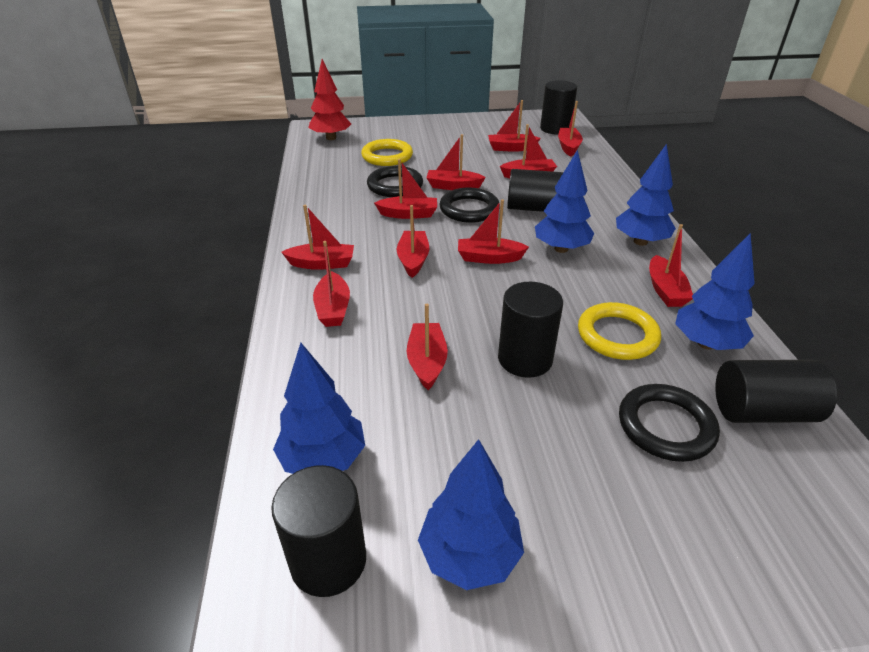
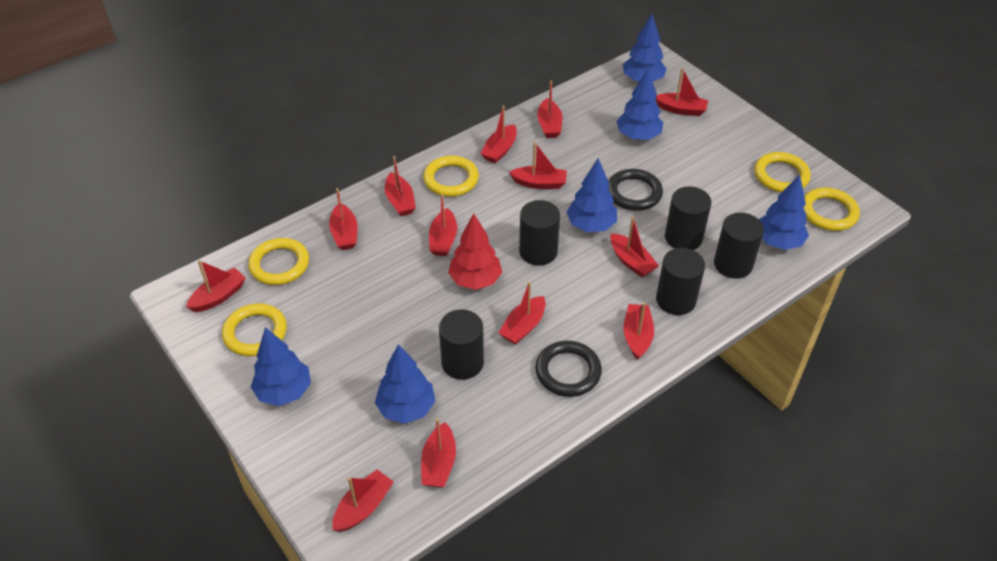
black ring: 3 -> 2
blue tree: 5 -> 6
red boat: 11 -> 13
yellow ring: 2 -> 5

